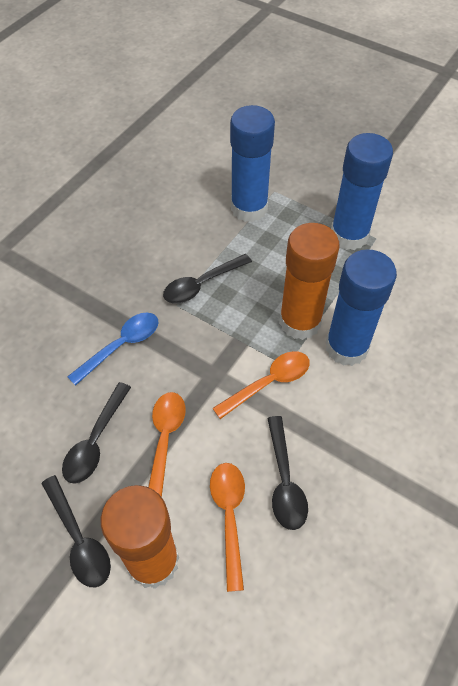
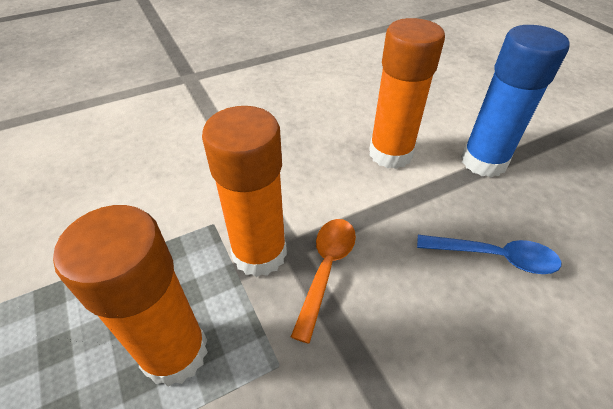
black spoon: 4 -> 0
blue glue stick: 3 -> 1
orange glue stick: 2 -> 3
orange spoon: 3 -> 1

